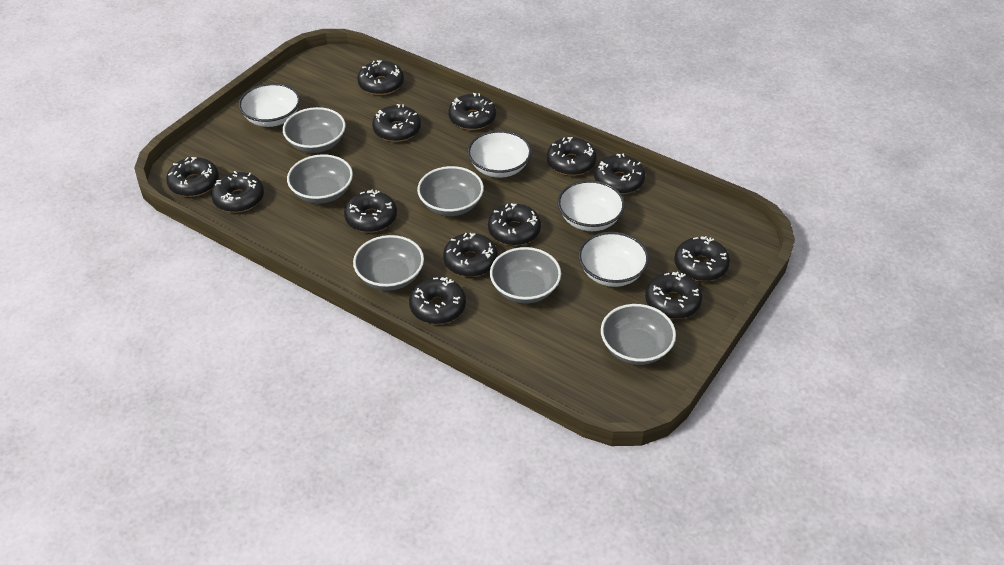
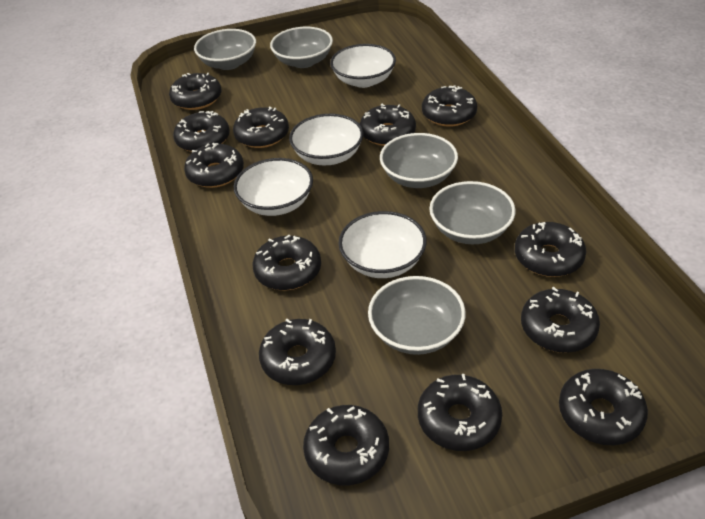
grey bowl: 6 -> 5

